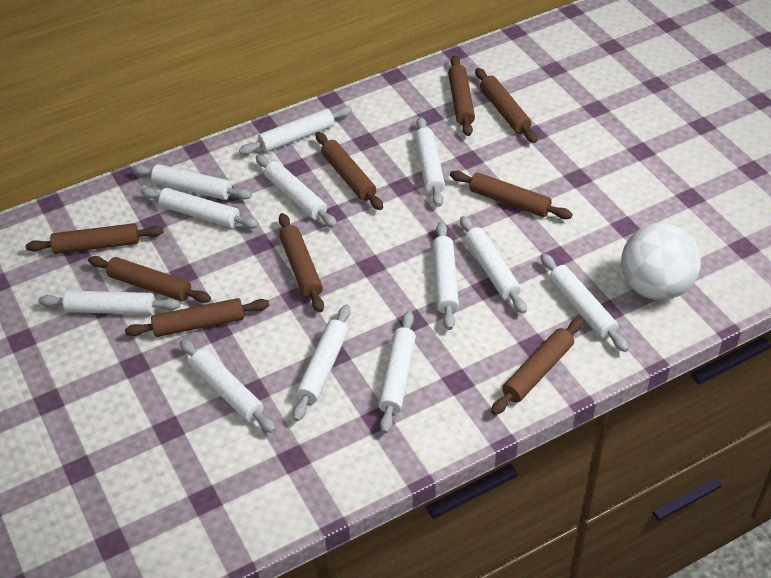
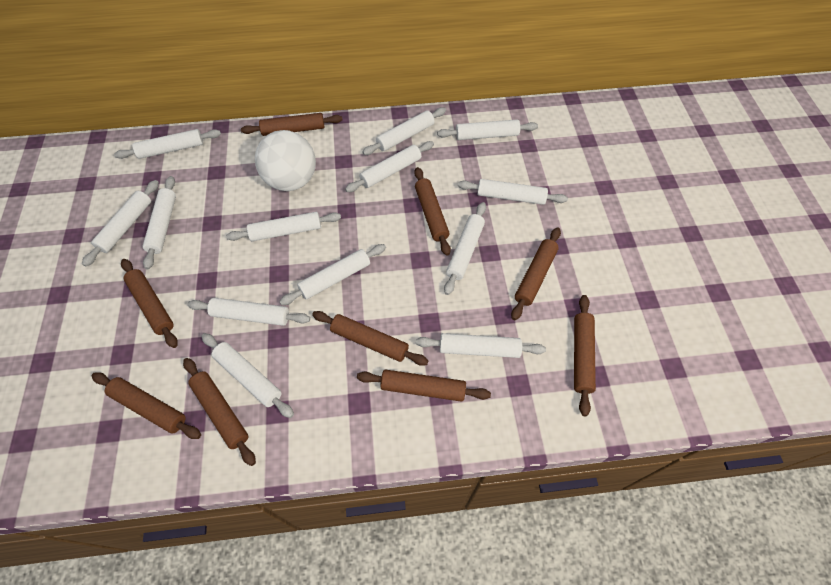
white rolling pin: 12 -> 13

